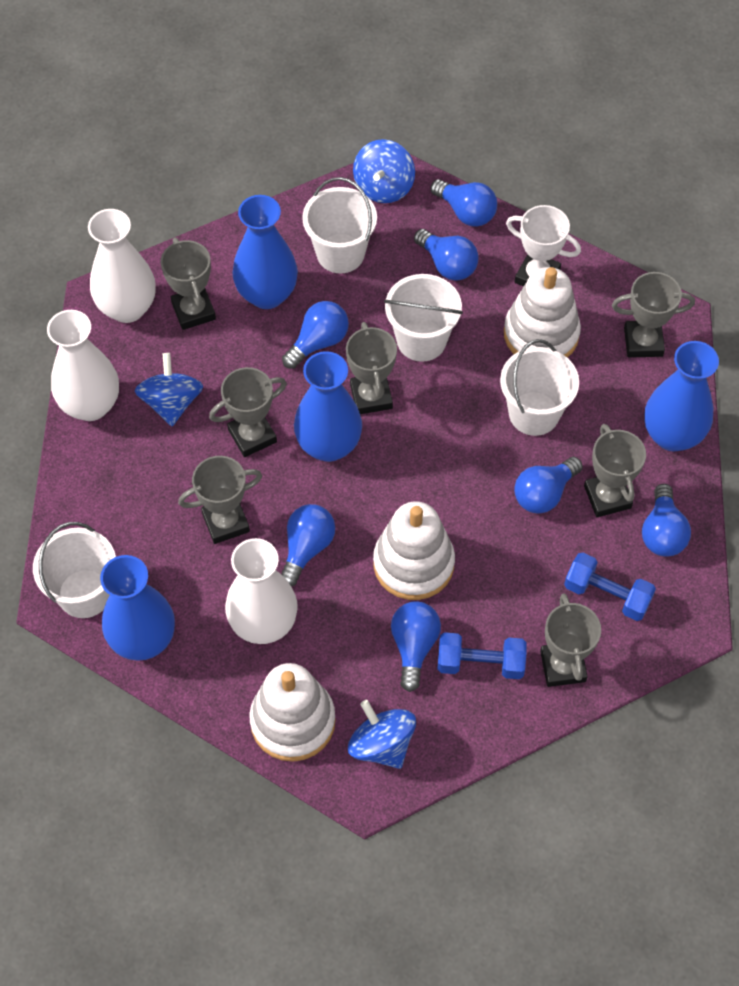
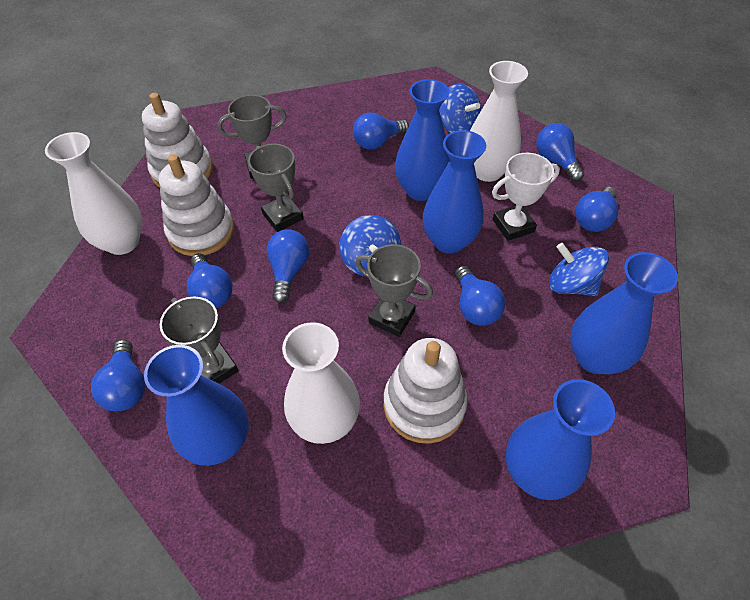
blue dumbbell: 2 -> 0
blue vase: 4 -> 5
grey trophy: 7 -> 4
white bucket: 4 -> 0

